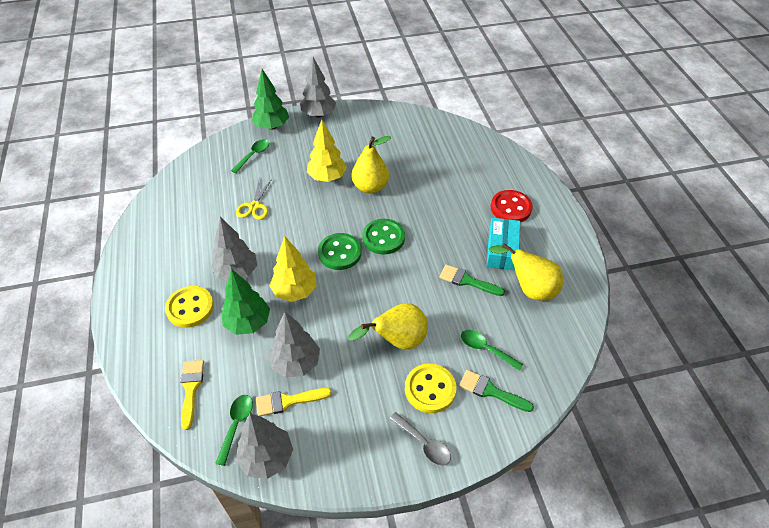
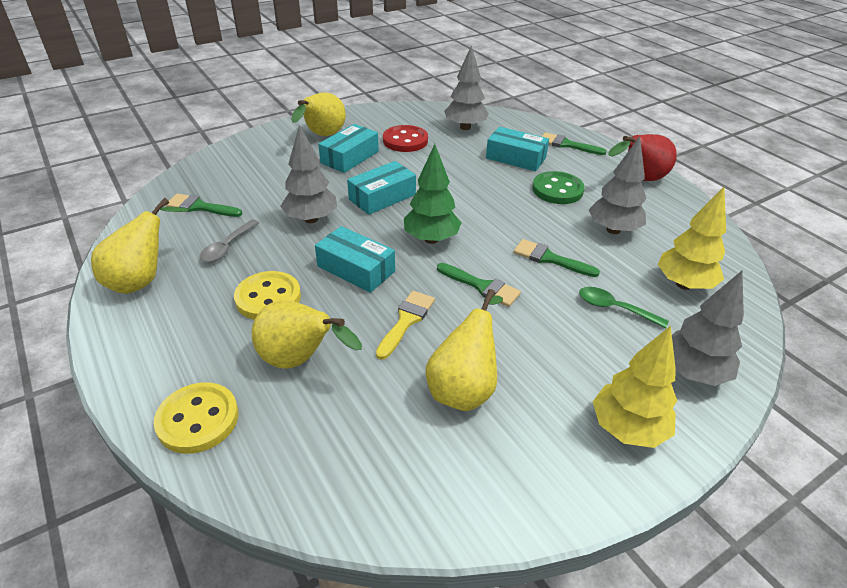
green brush: 2 -> 4
green button: 2 -> 1
green spoon: 3 -> 1
green tree: 2 -> 1
red pear: 0 -> 1
turquoise box: 1 -> 4
yellow brush: 2 -> 1
yellow pear: 3 -> 4
yellow scissors: 1 -> 0

